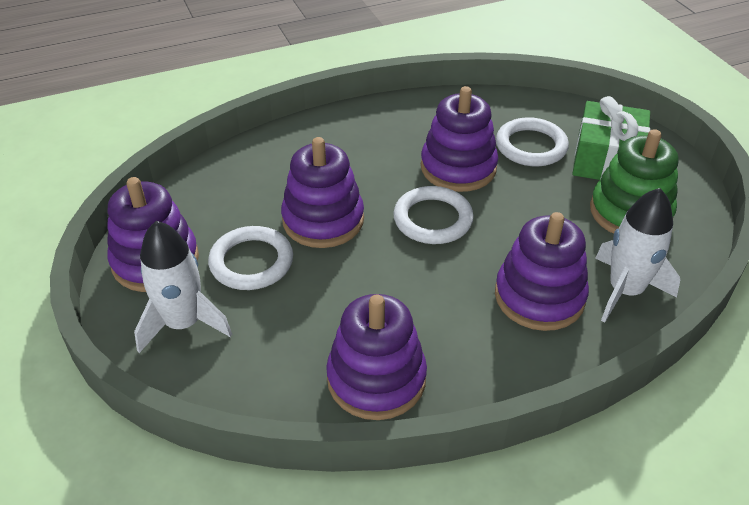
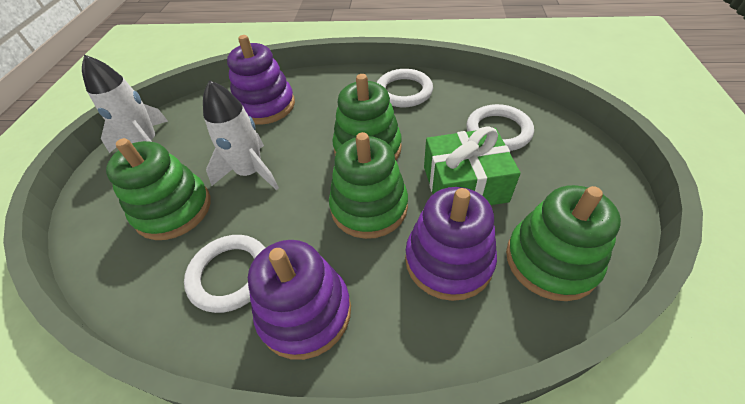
green stacking toy: 1 -> 4
purple stacking toy: 5 -> 3

